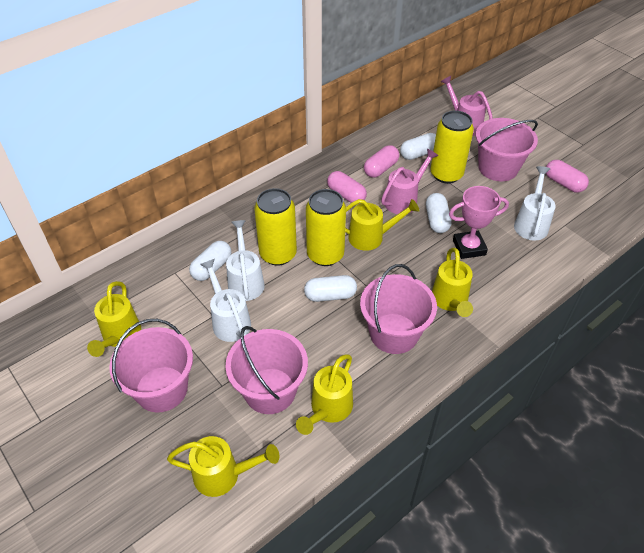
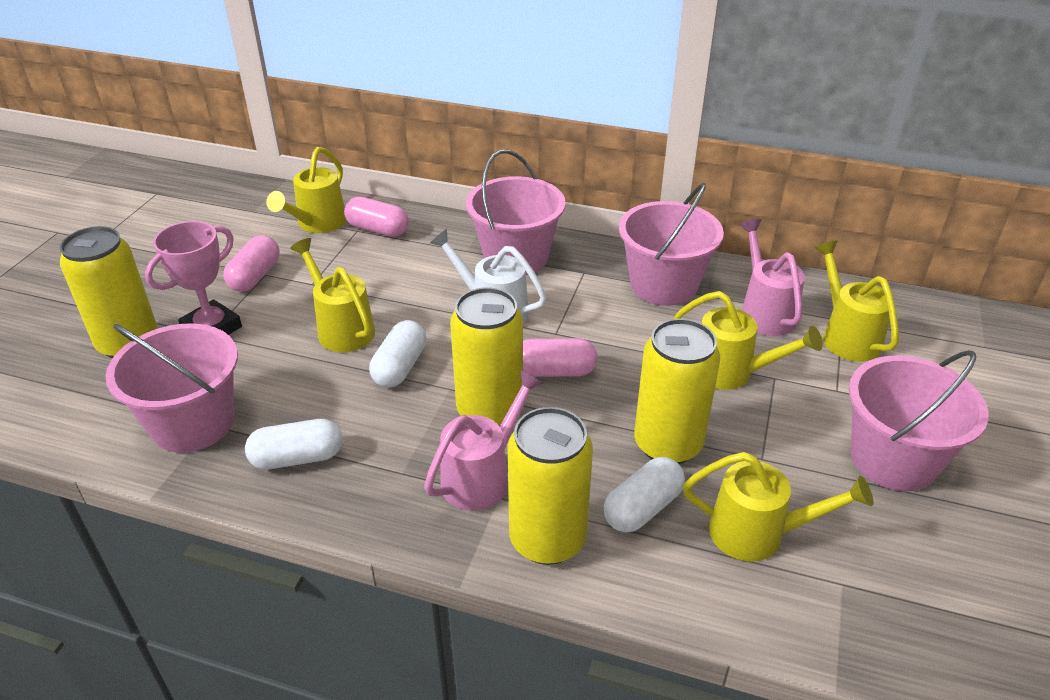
white capsule: 4 -> 3
white watering can: 3 -> 1
yellow can: 3 -> 4

